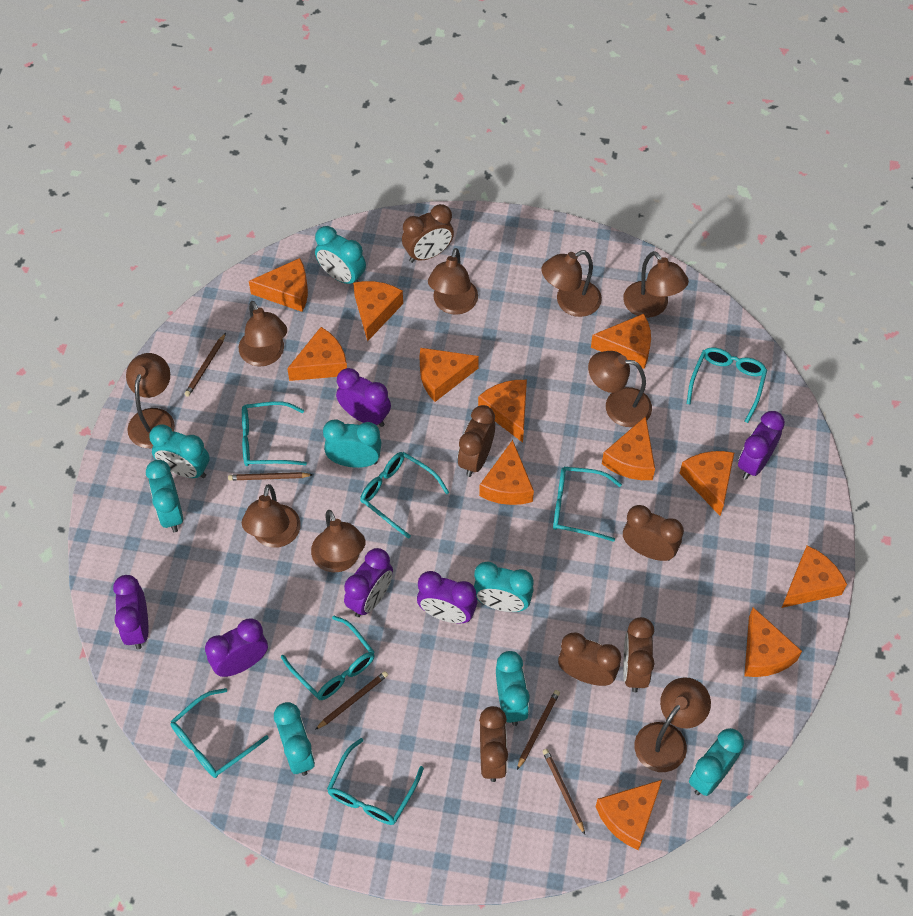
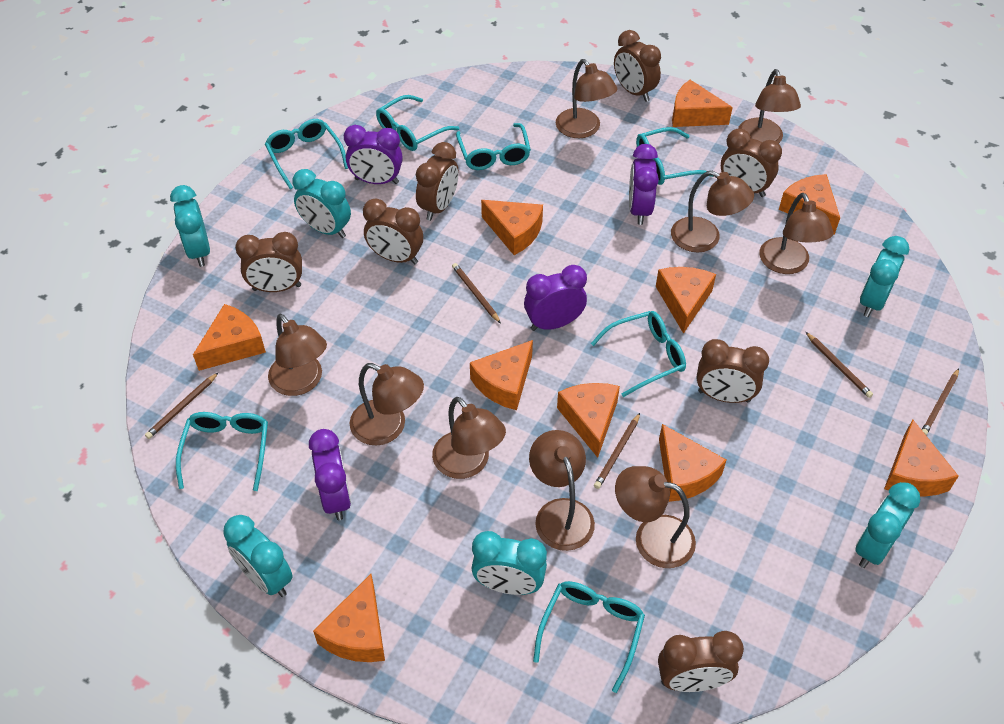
brown clock: 6 -> 7
orange cheese: 12 -> 10
purple clock: 6 -> 4
turquoise clock: 8 -> 6

